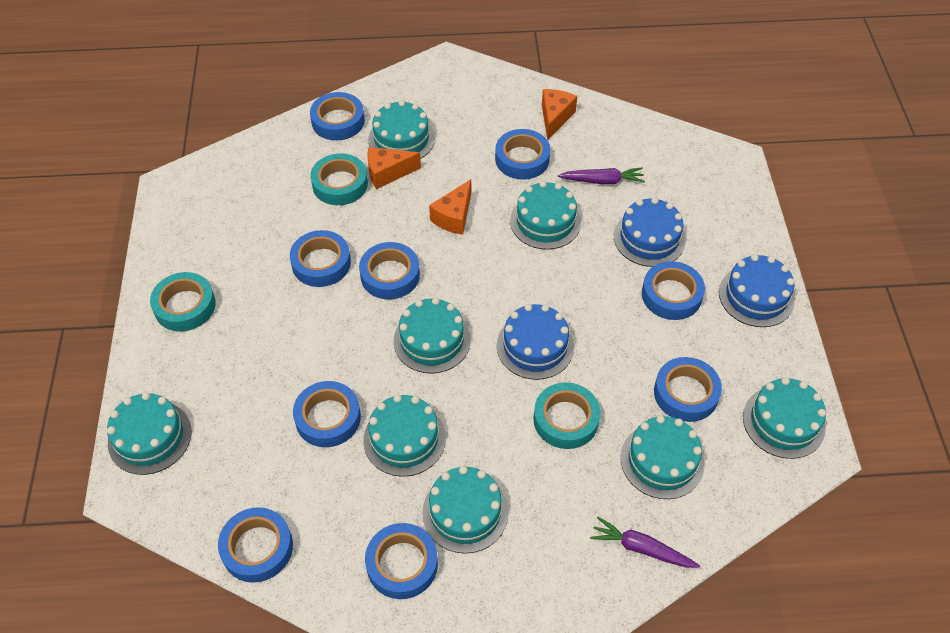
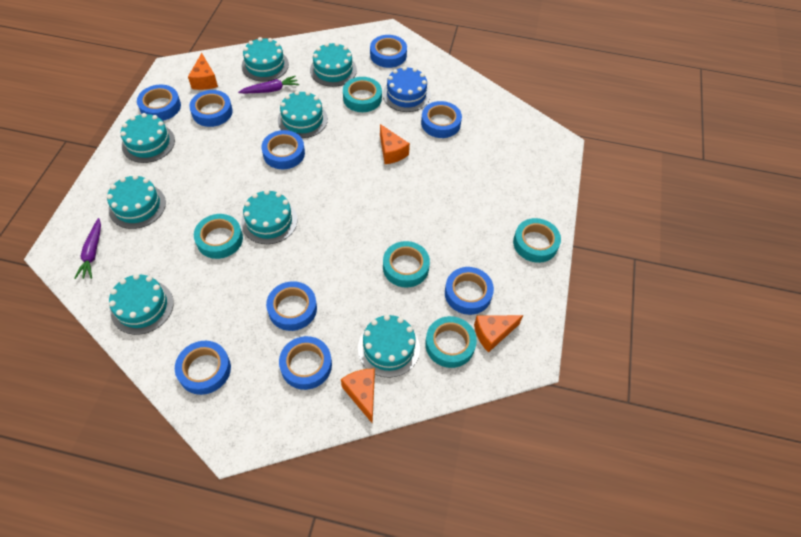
blue cake: 3 -> 1
orange cheese: 3 -> 4
turquoise tape: 3 -> 5

